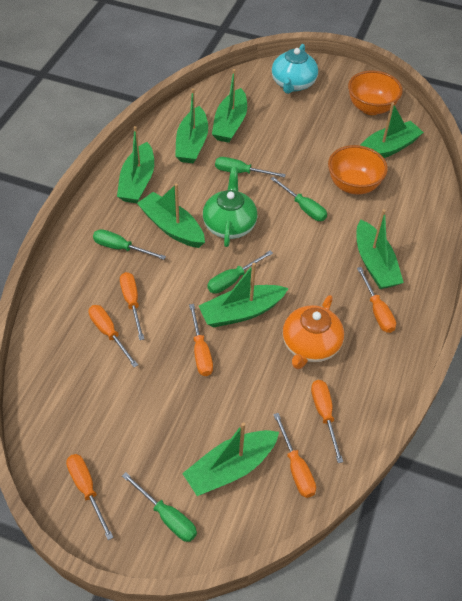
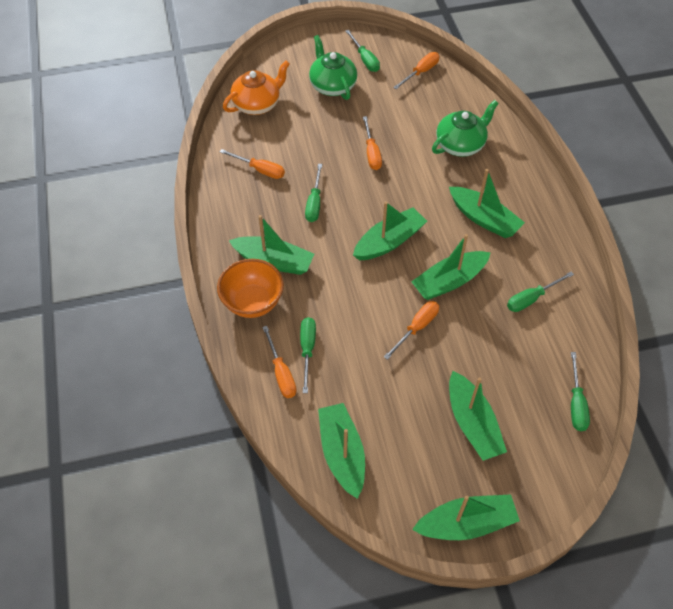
green boat: 8 -> 7
green teapot: 1 -> 2
orange bowl: 2 -> 1
orange screwdriver: 7 -> 5
turquoise teapot: 1 -> 0

